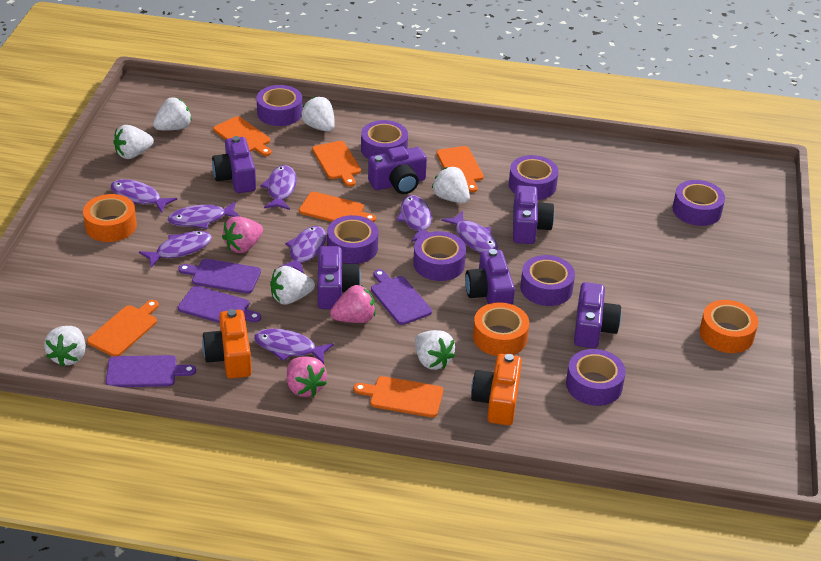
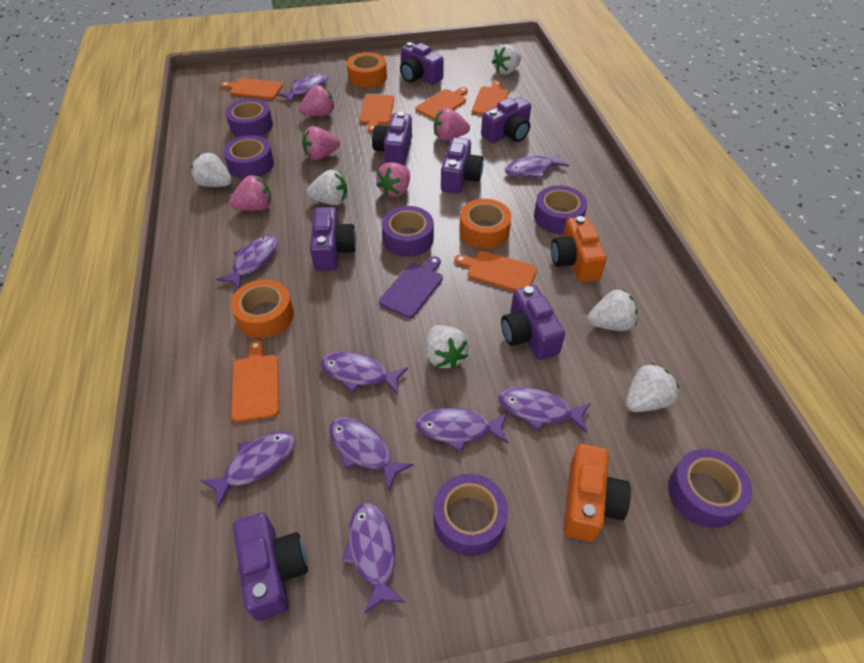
pink strawberry: 3 -> 5
purple camera: 6 -> 7
purple cutting board: 4 -> 1
purple fish: 8 -> 9
purple tape: 8 -> 6
white strawberry: 7 -> 6

